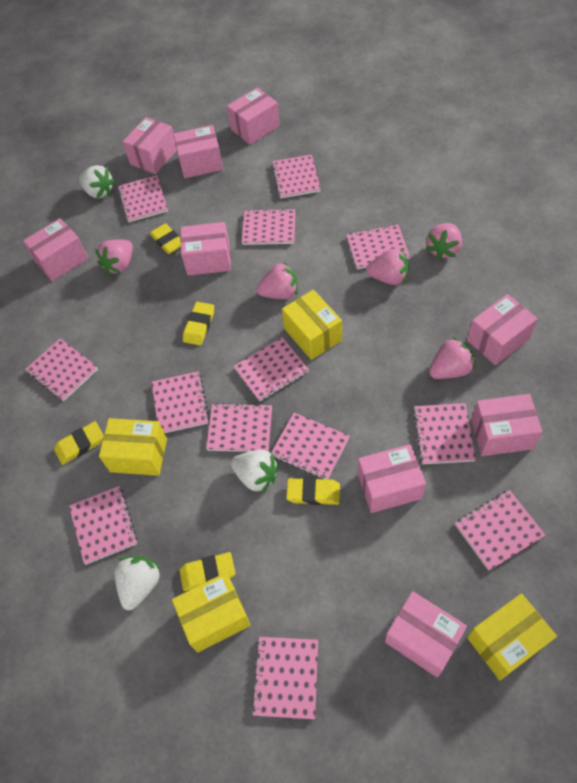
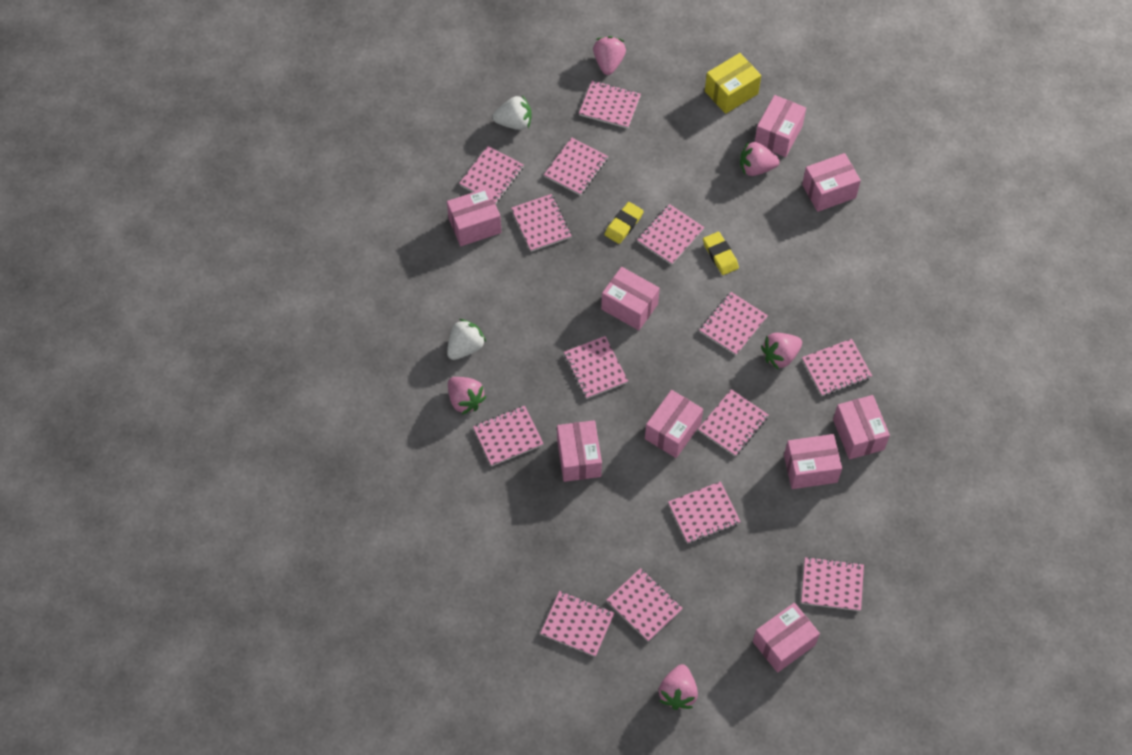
pink notebook: 13 -> 14
white strawberry: 3 -> 2
yellow box: 4 -> 1
yellow eraser: 5 -> 2

